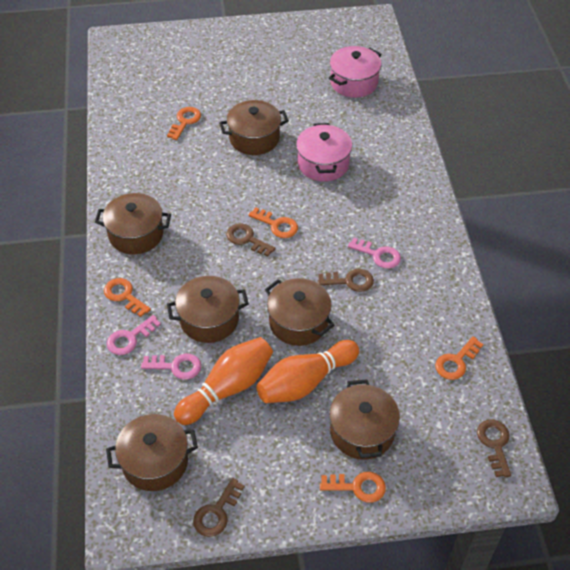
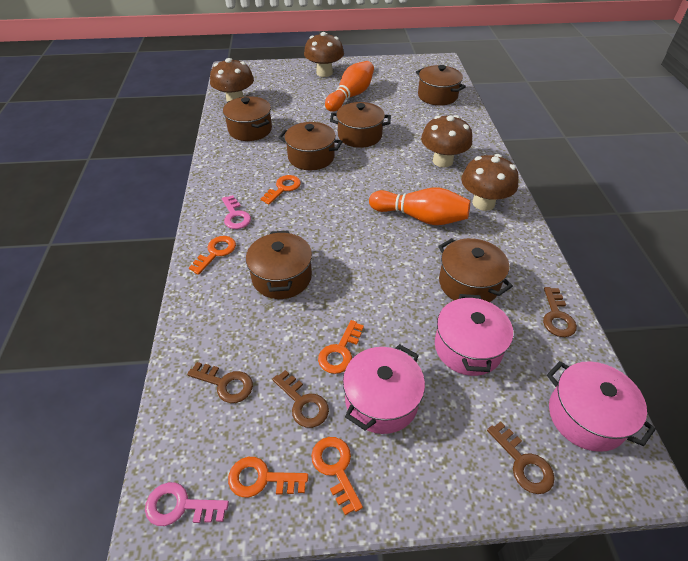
brown mushroom: 0 -> 4
pink key: 3 -> 2
pink pot: 2 -> 3

